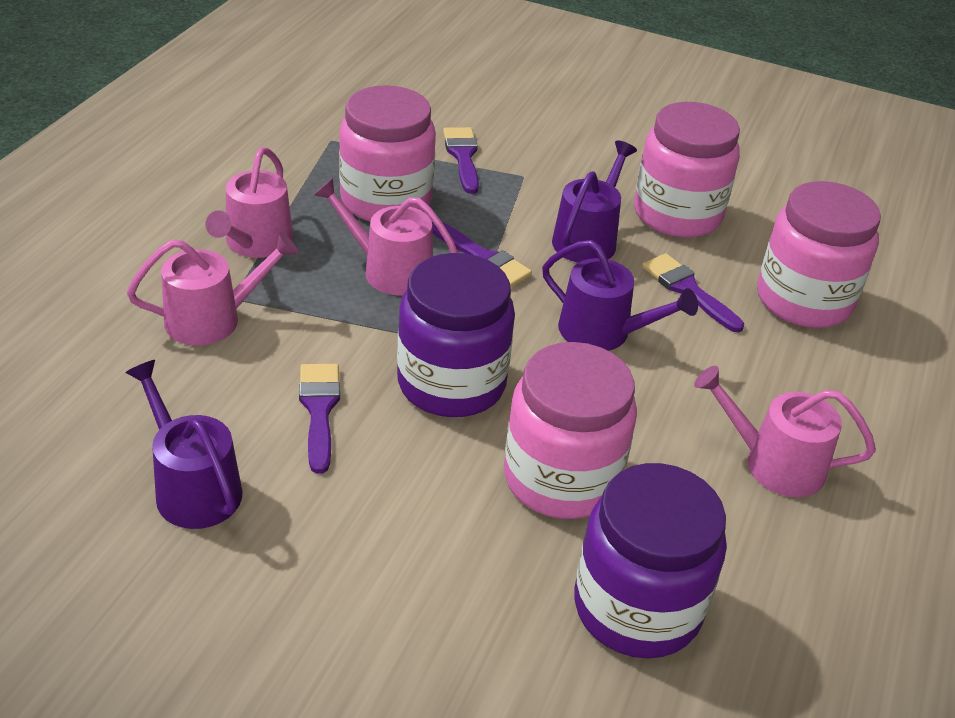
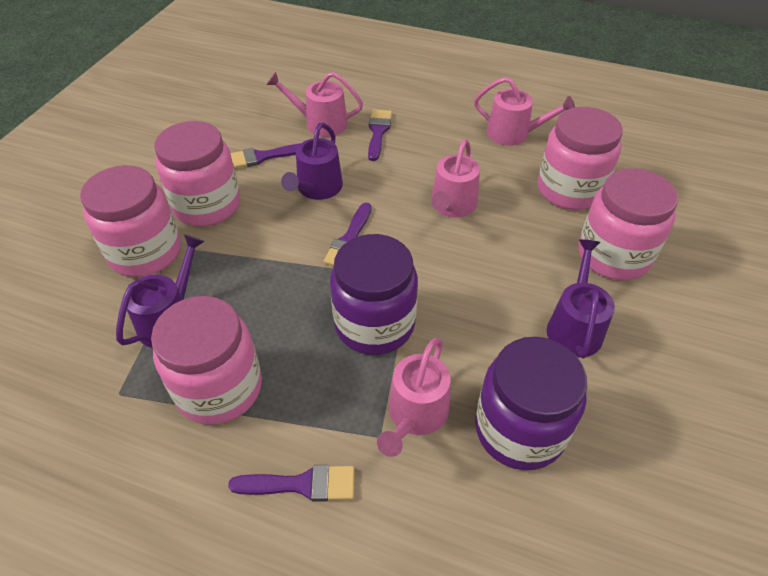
pink jar: 4 -> 5

